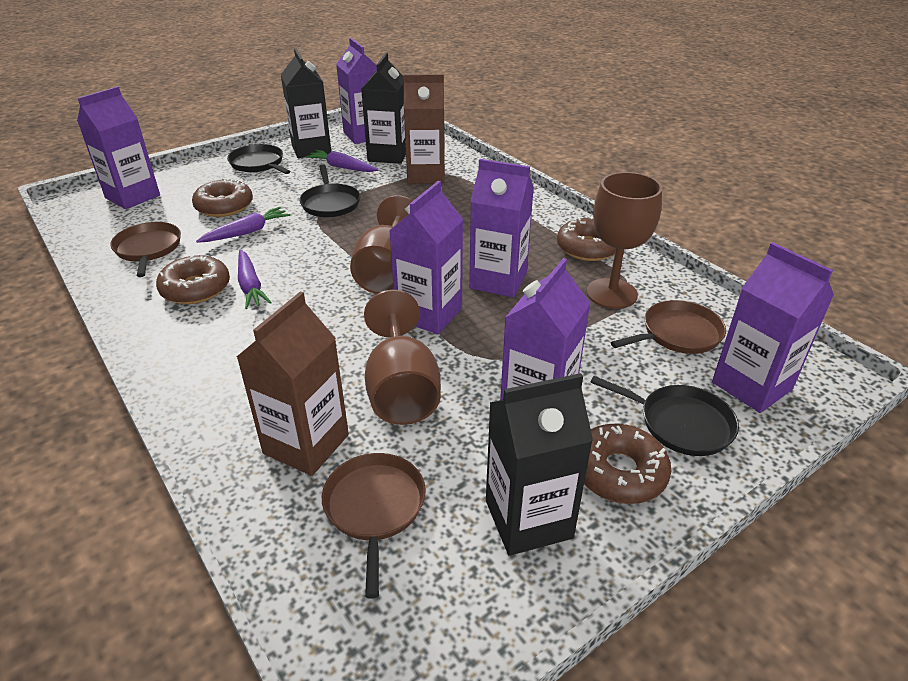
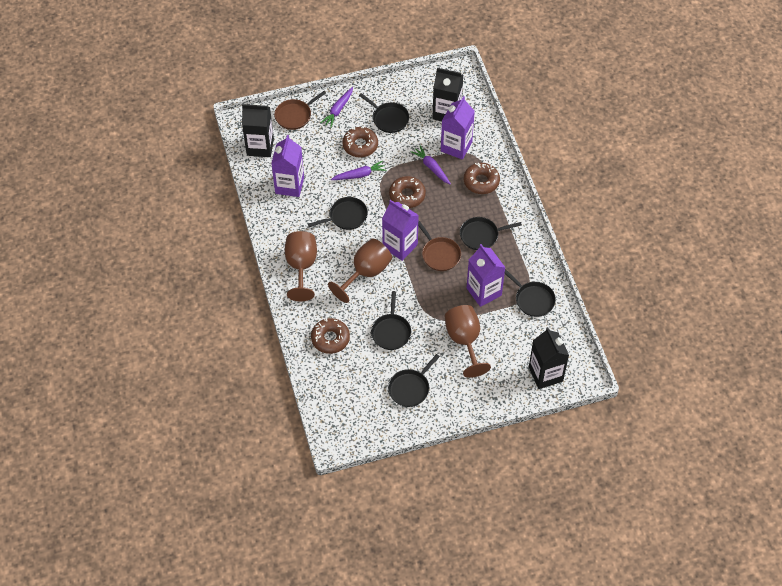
black pan: 3 -> 6
brown carton: 2 -> 0
brown pan: 3 -> 2
purple carton: 6 -> 4

